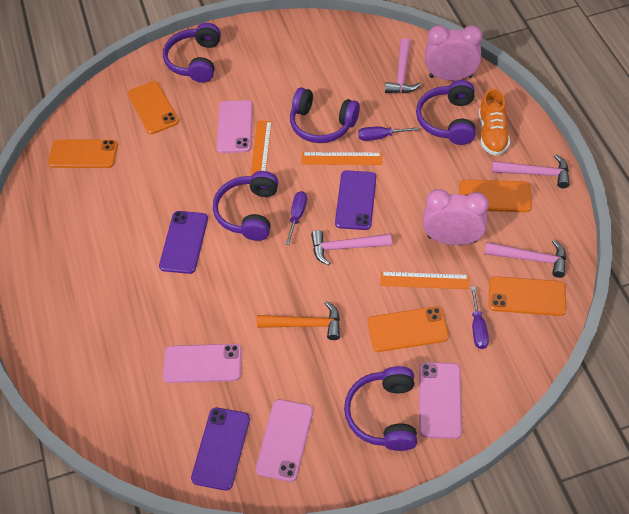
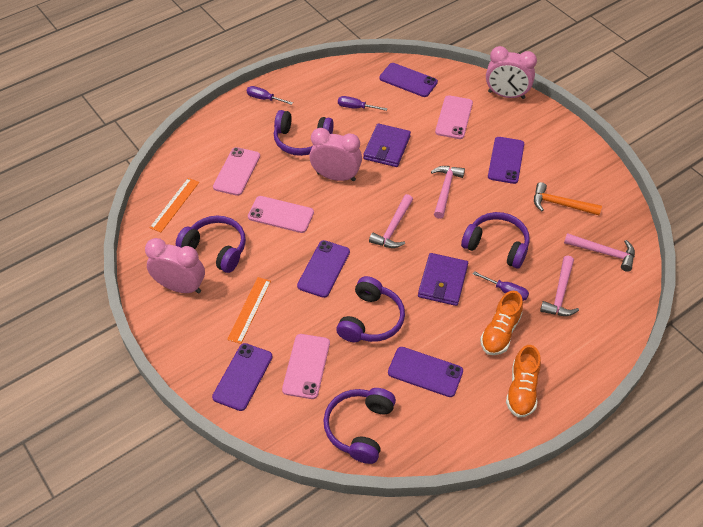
orange phone: 5 -> 0
orange ruler: 3 -> 2
orange shoe: 1 -> 2
pink clock: 2 -> 3
purple phone: 3 -> 5
purple wallet: 0 -> 2

